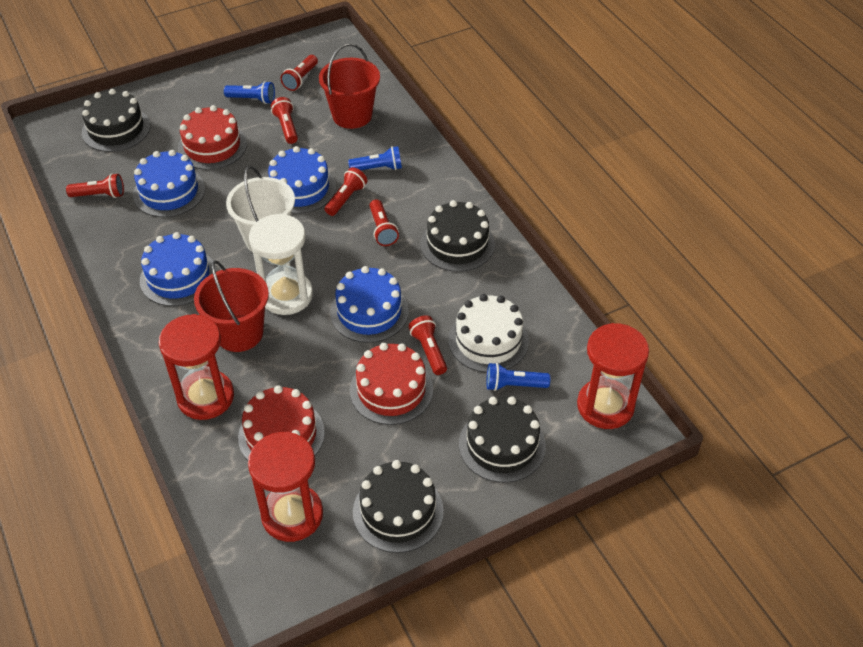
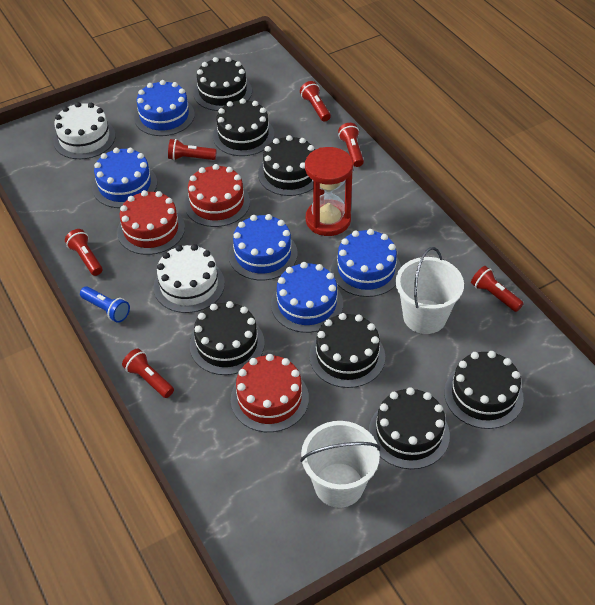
black cake: 4 -> 7
blue cake: 4 -> 5
blue flashlight: 3 -> 1
red bucket: 2 -> 0
red hourglass: 3 -> 1
white bucket: 1 -> 2
white cake: 1 -> 2
white hourglass: 1 -> 0

